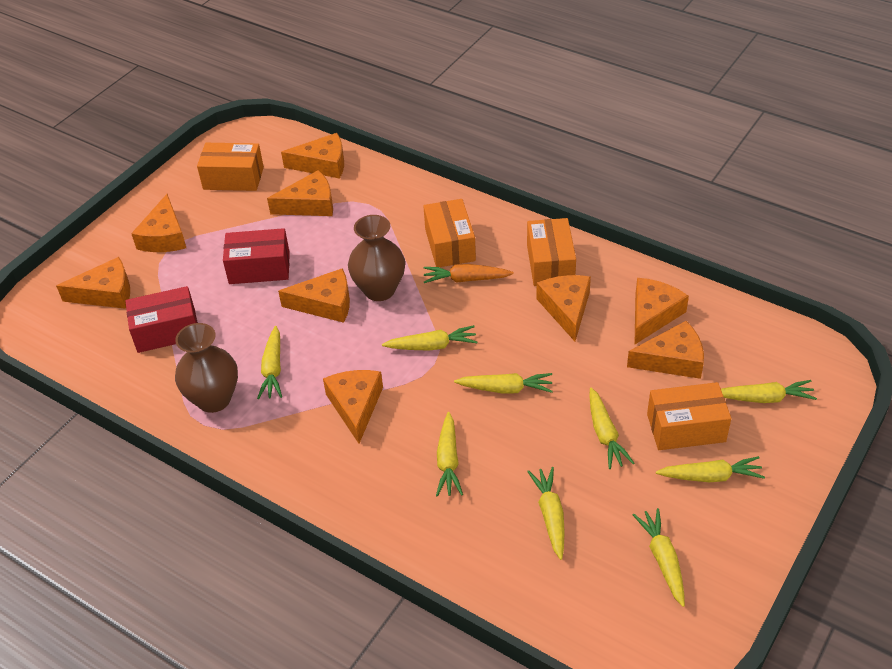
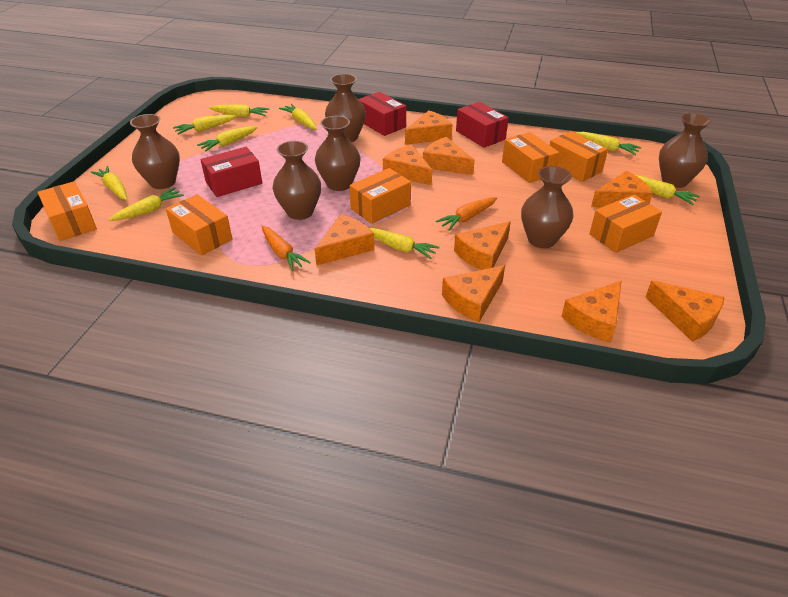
brown vase: 2 -> 6
orange box: 4 -> 6
orange carrot: 1 -> 2
red box: 2 -> 3

